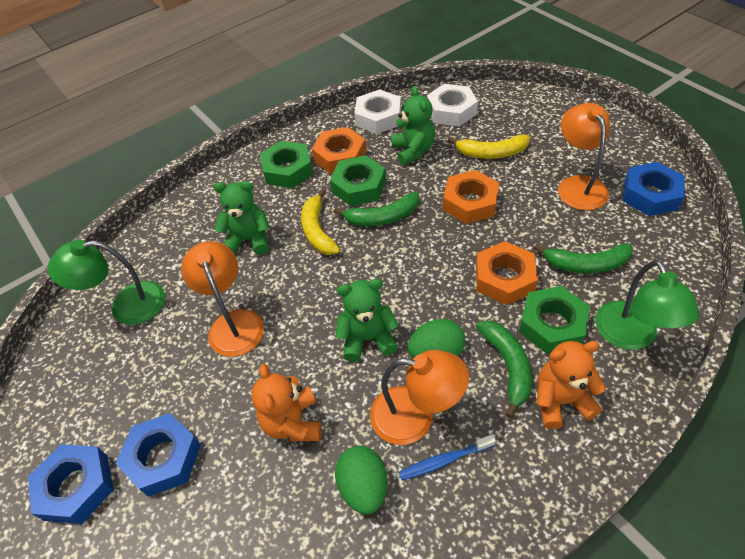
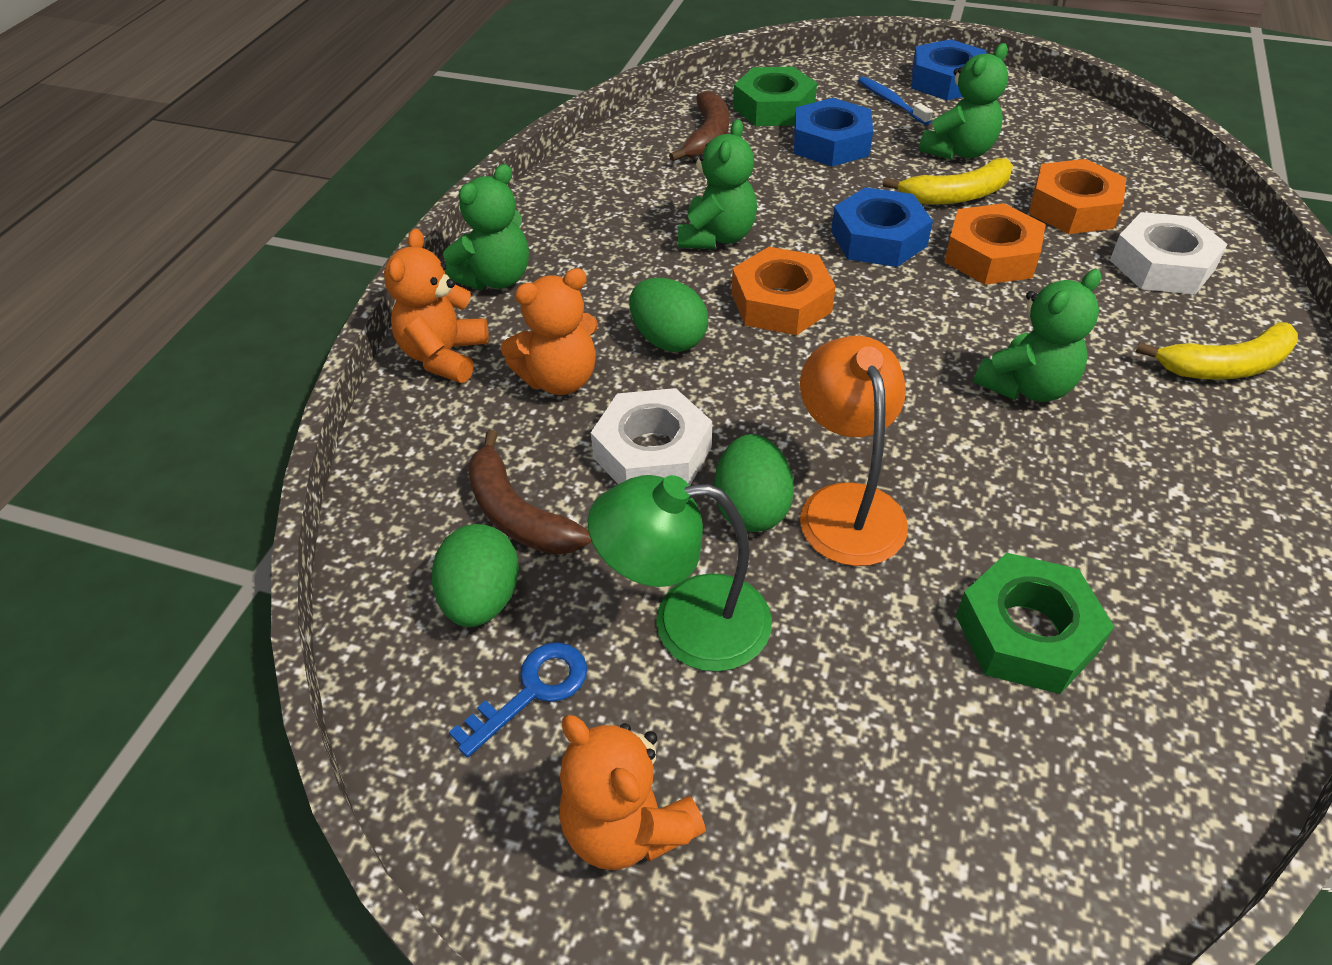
blue key: 0 -> 1
brown banana: 0 -> 2
green banana: 3 -> 0
green egg: 2 -> 3
green lamp: 2 -> 1
green nut: 3 -> 2
green teddy bear: 3 -> 4
orange lamp: 3 -> 1
orange teddy bear: 2 -> 3

